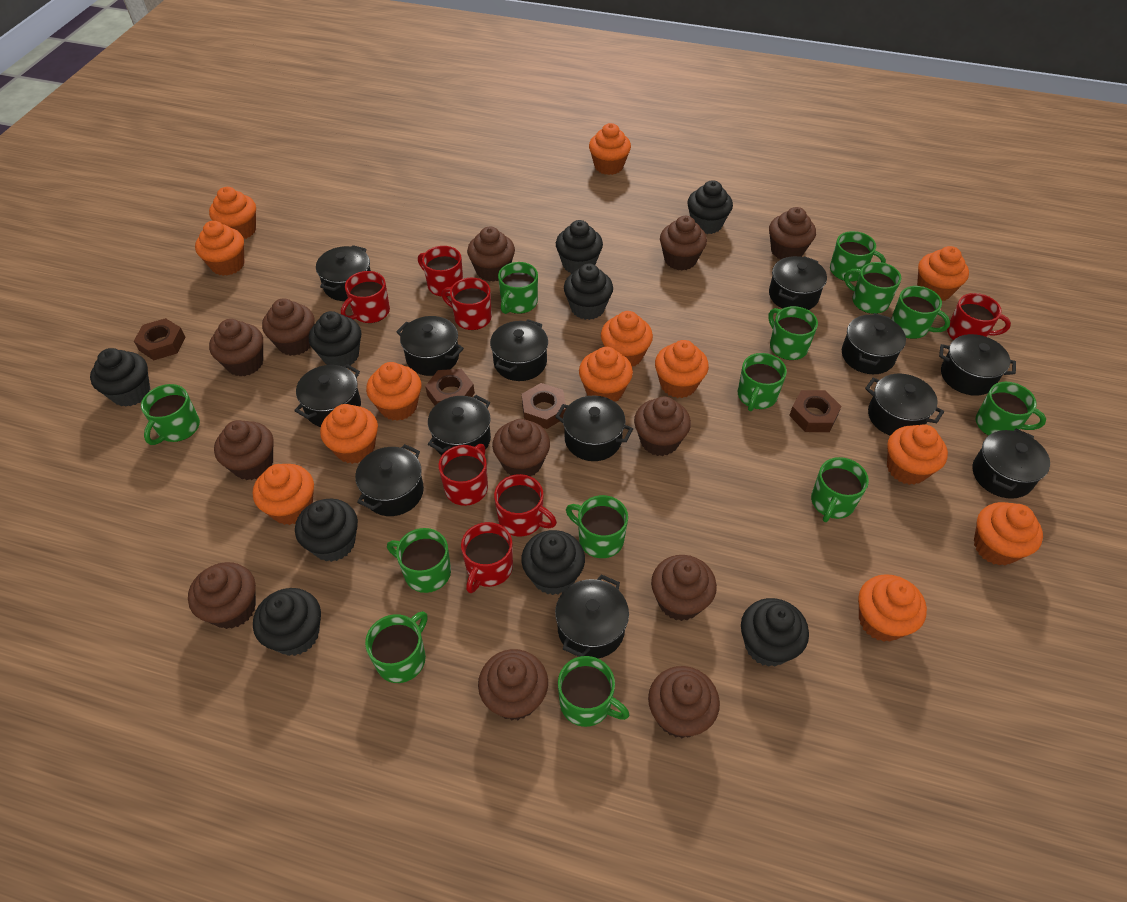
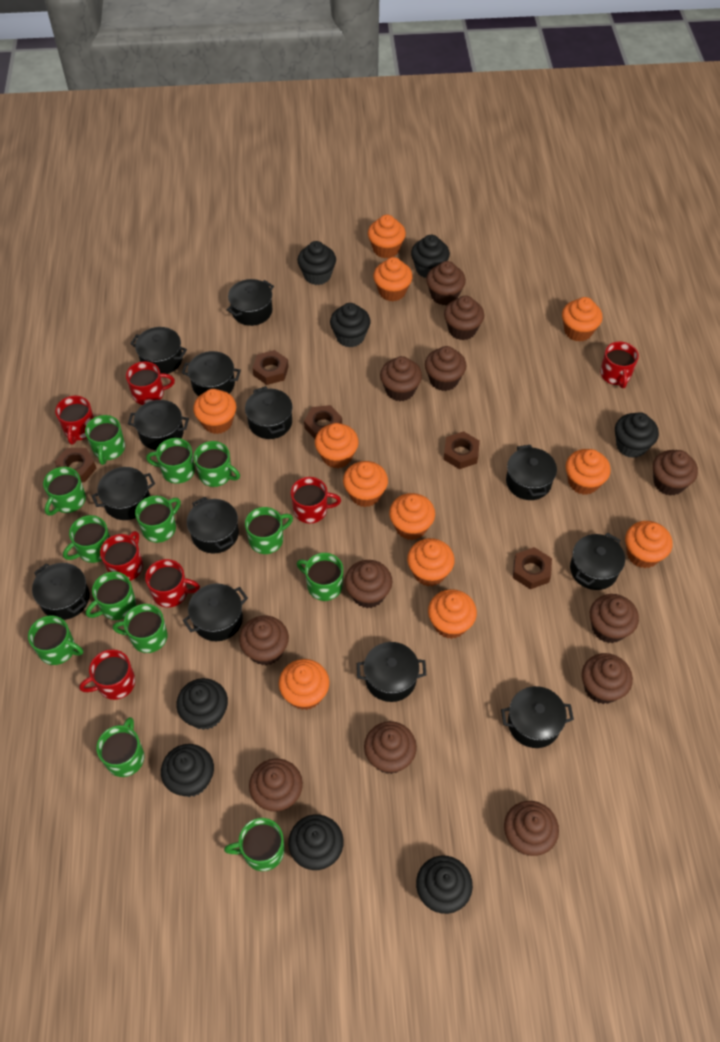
black cupcake: 9 -> 8
brown nut: 4 -> 5
orange cupcake: 13 -> 12

